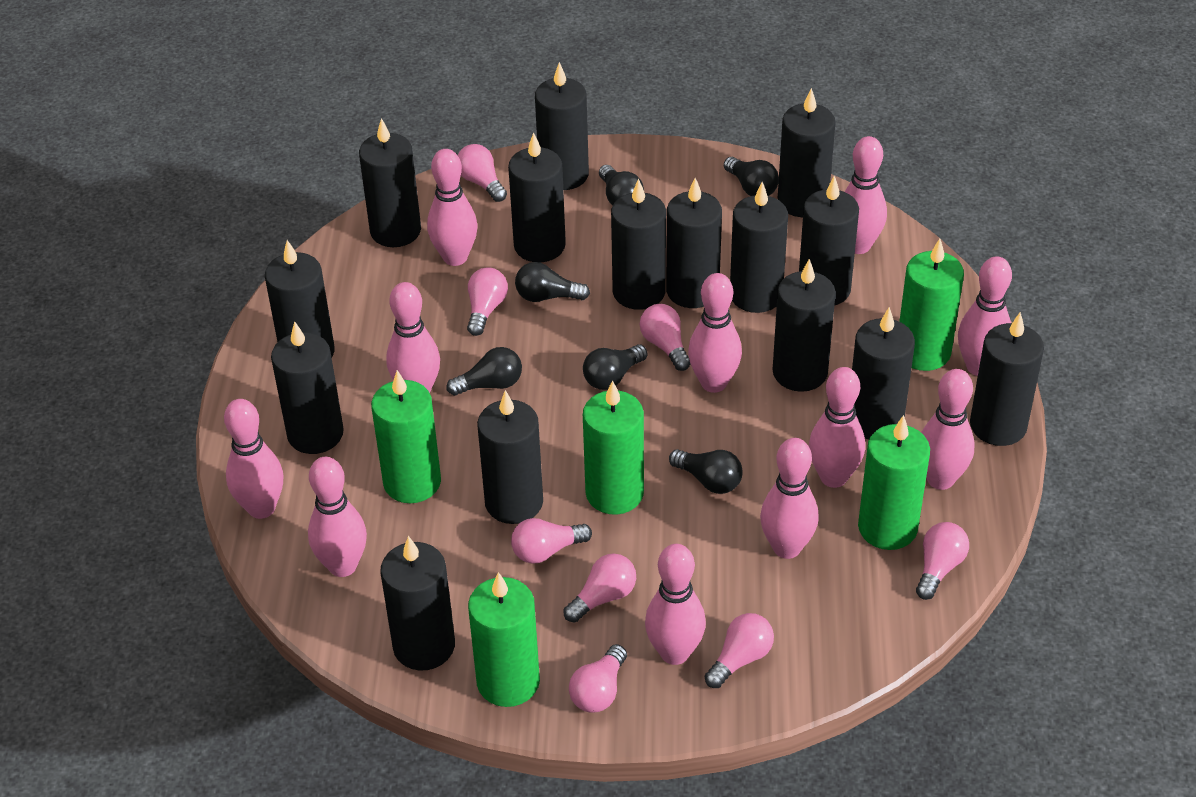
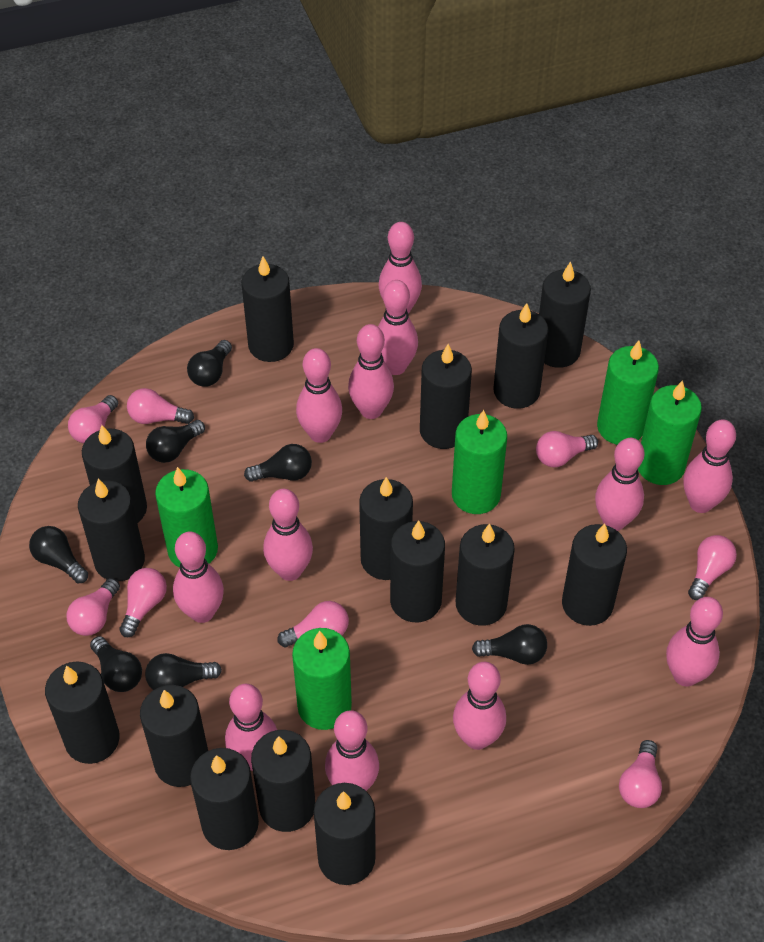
black light bulb: 6 -> 7
pink bowling pin: 11 -> 12

